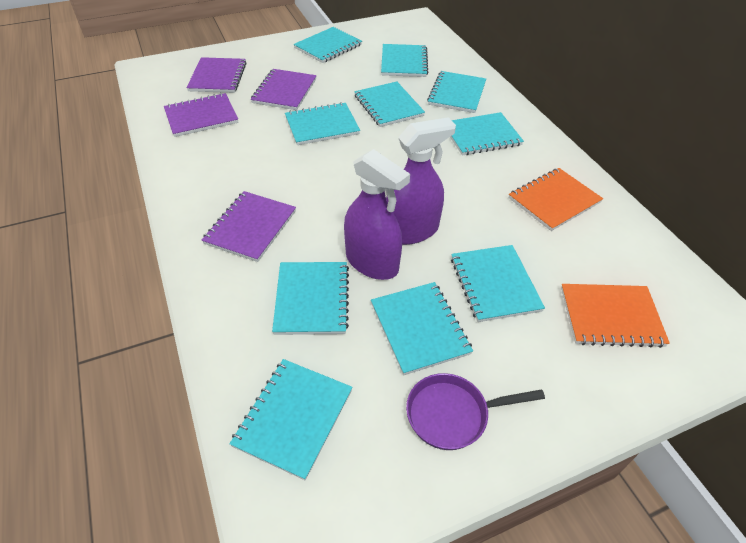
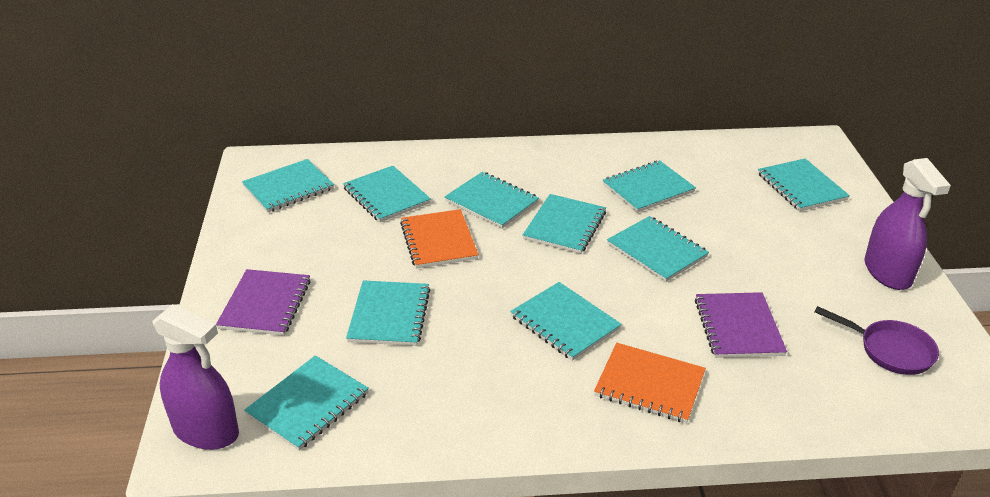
purple notebook: 4 -> 2

